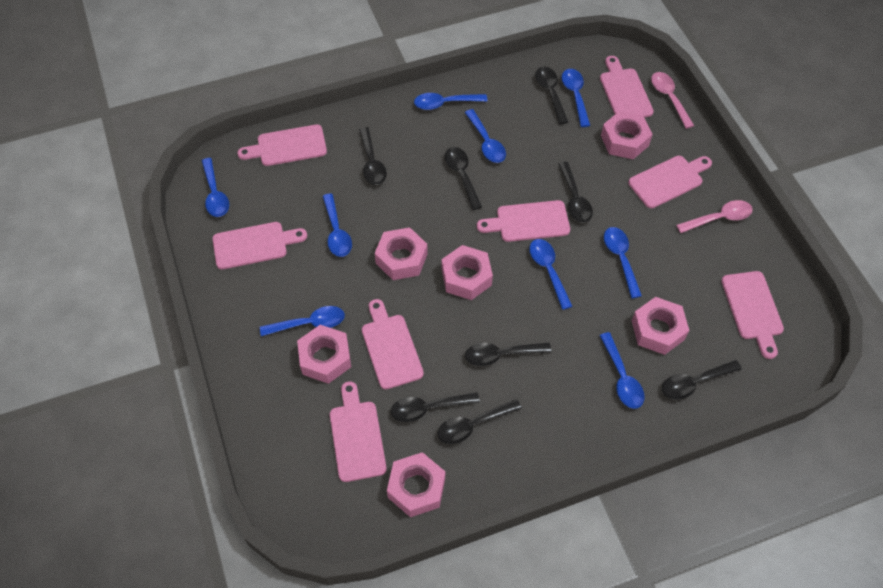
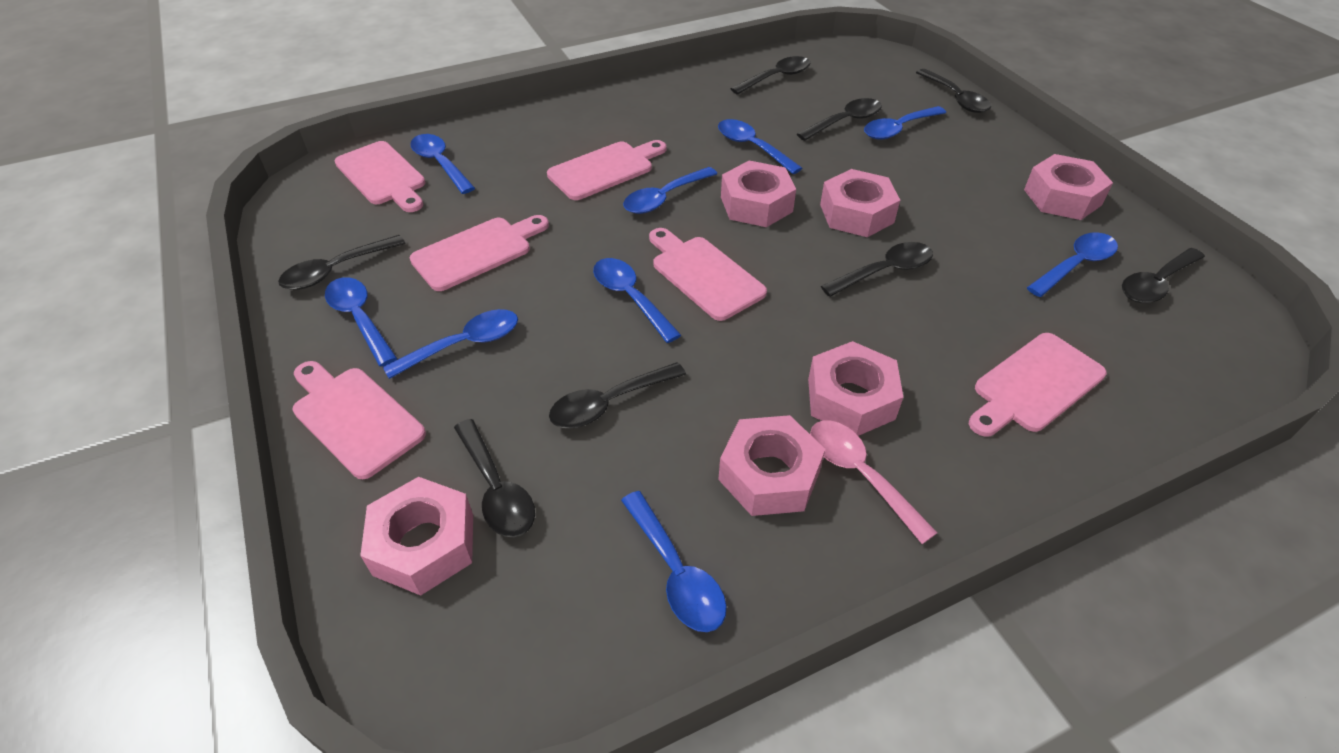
pink cutting board: 8 -> 6
pink spoon: 2 -> 1

